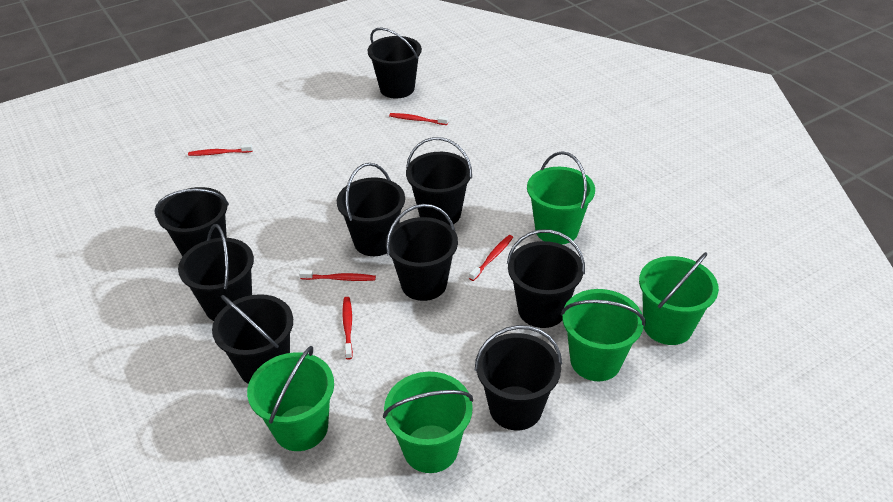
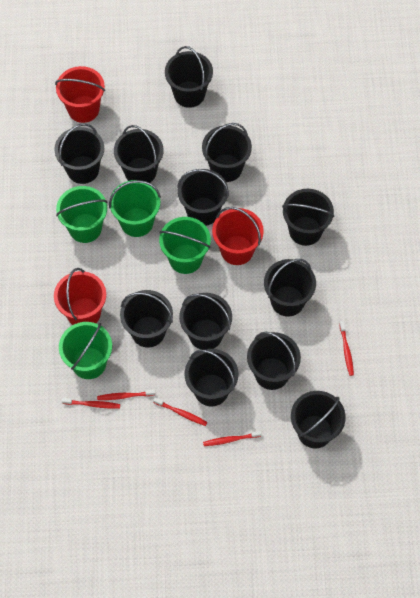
black bucket: 9 -> 12
green bucket: 5 -> 4
red bucket: 0 -> 3

